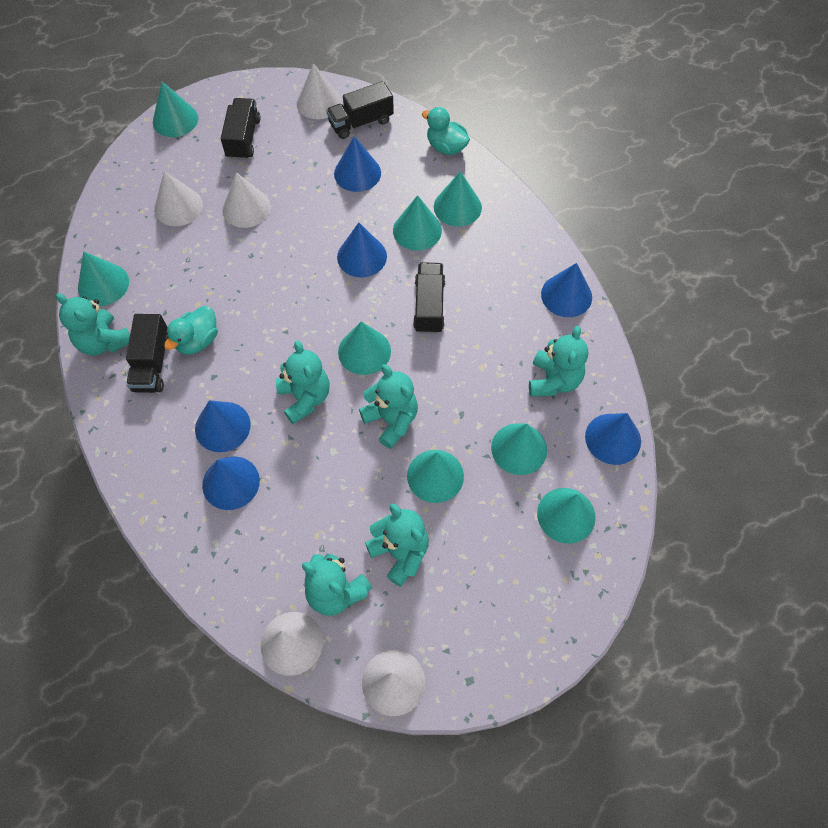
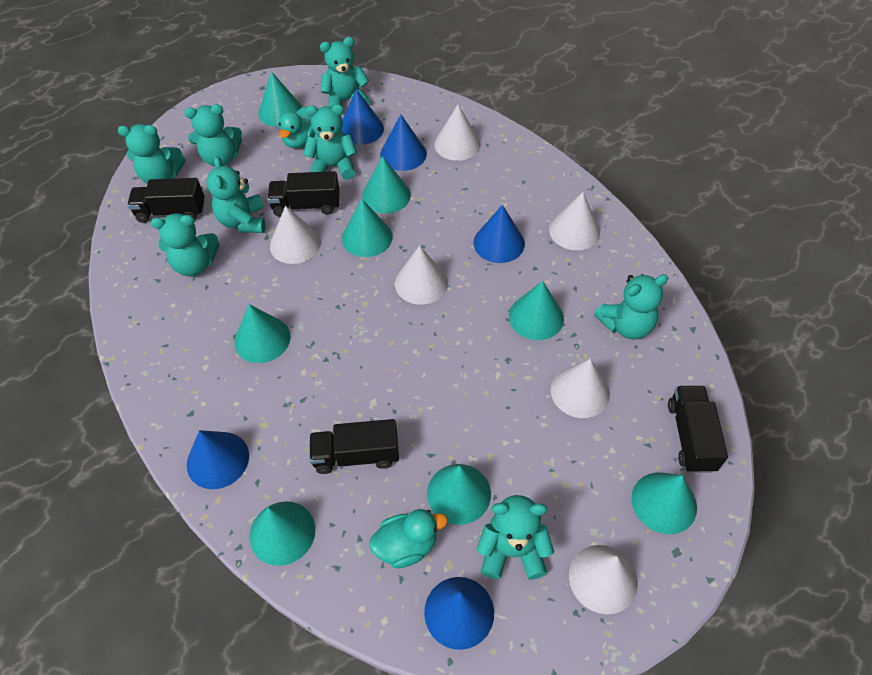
blue cone: 6 -> 5
turquoise teddy bear: 6 -> 8
white cone: 5 -> 6

